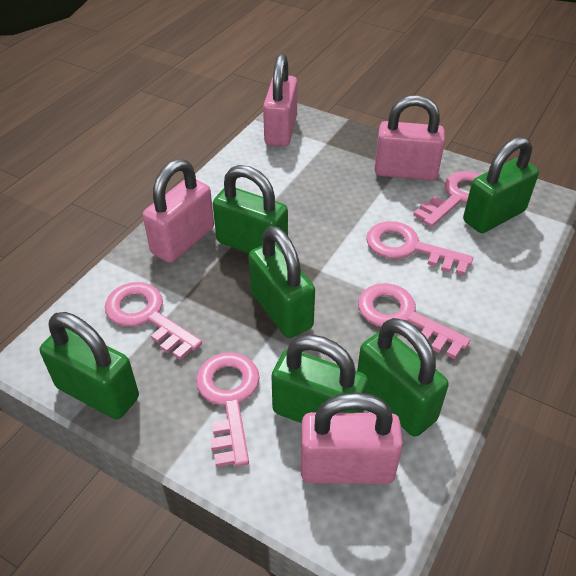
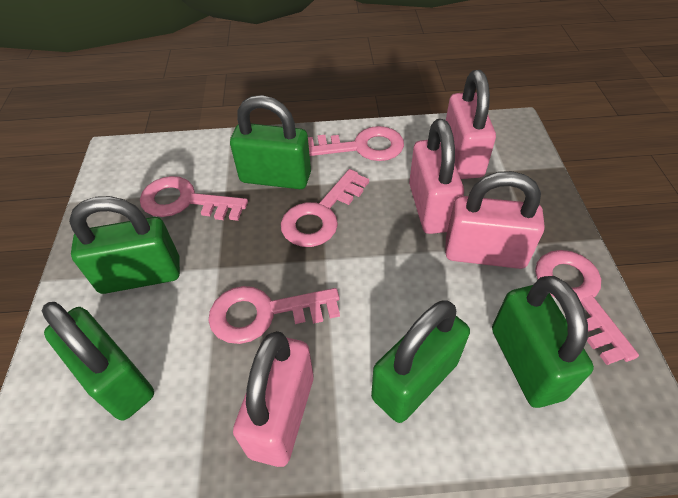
green padlock: 6 -> 5

